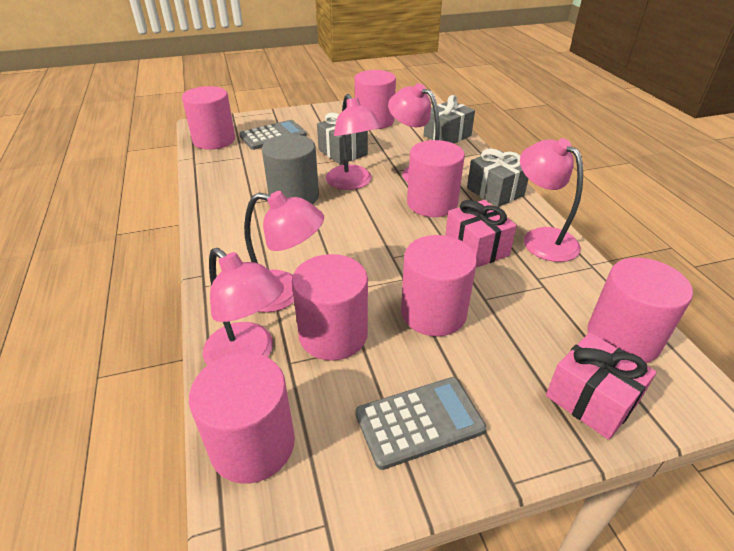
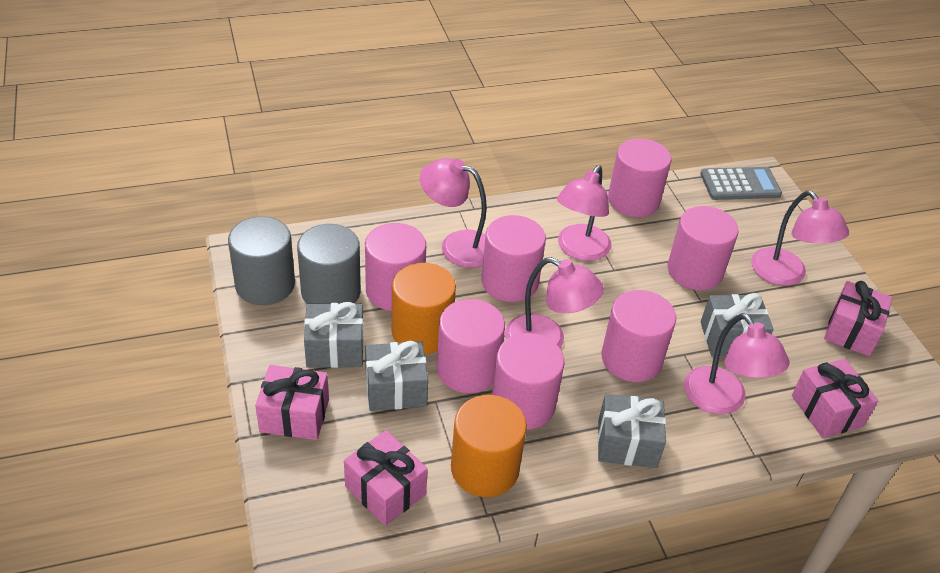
grey calculator: 2 -> 1
grey cylinder: 1 -> 2
grey gift: 3 -> 4
orange cylinder: 0 -> 2
pink gift: 2 -> 4

